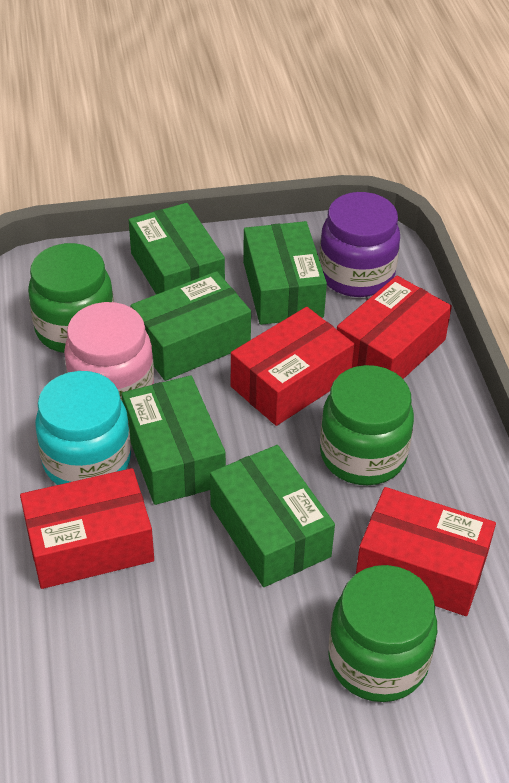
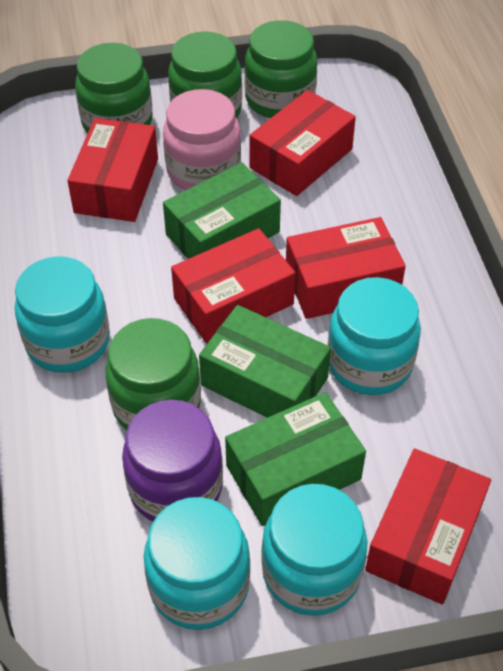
green box: 5 -> 3
green jar: 3 -> 4
red box: 4 -> 5
turquoise jar: 1 -> 4

